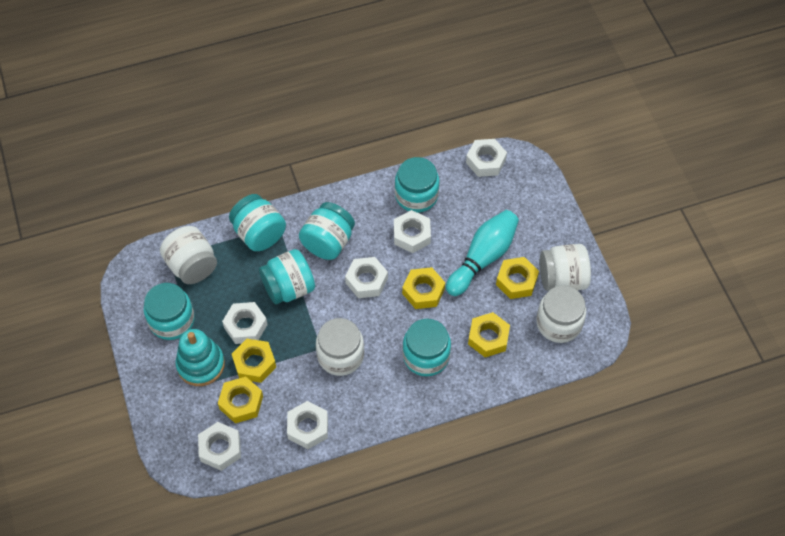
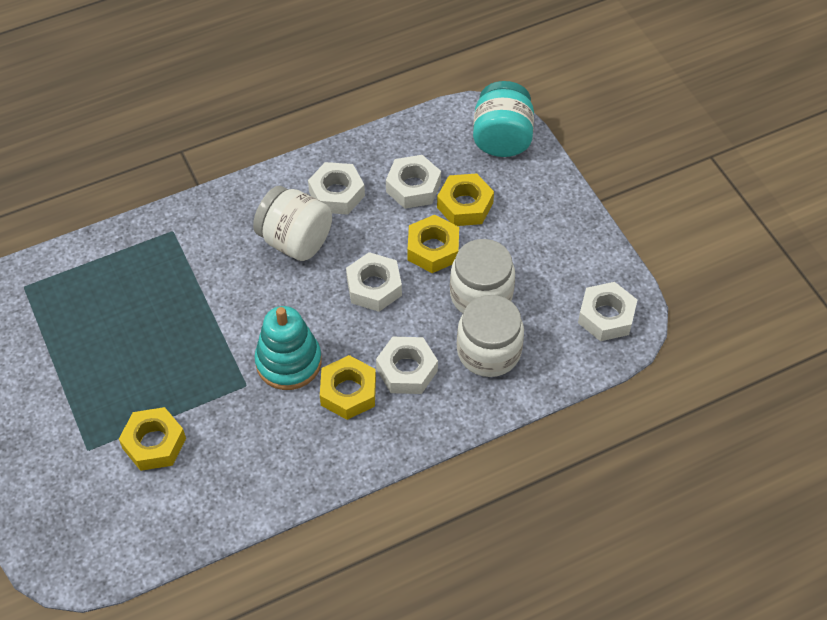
turquoise bowling pin: 1 -> 0
turquoise jar: 6 -> 1
white jar: 4 -> 3
white nut: 6 -> 5
yellow nut: 5 -> 4

